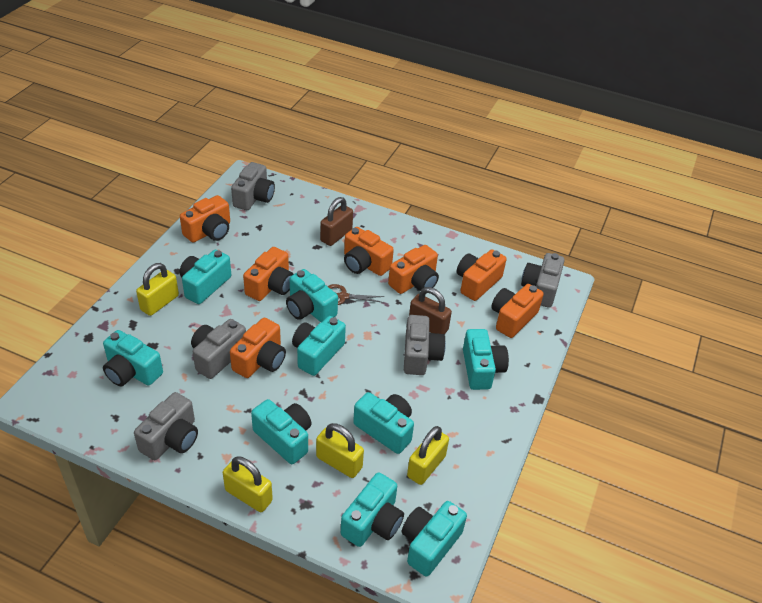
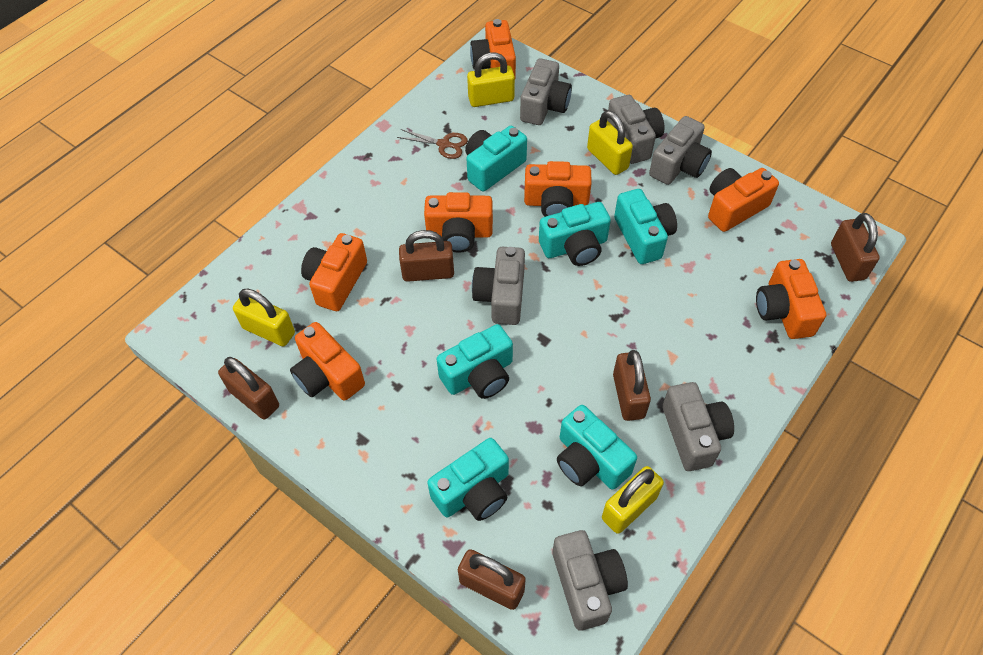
brown padlock: 2 -> 5
grey camera: 5 -> 6
turquoise camera: 9 -> 6

